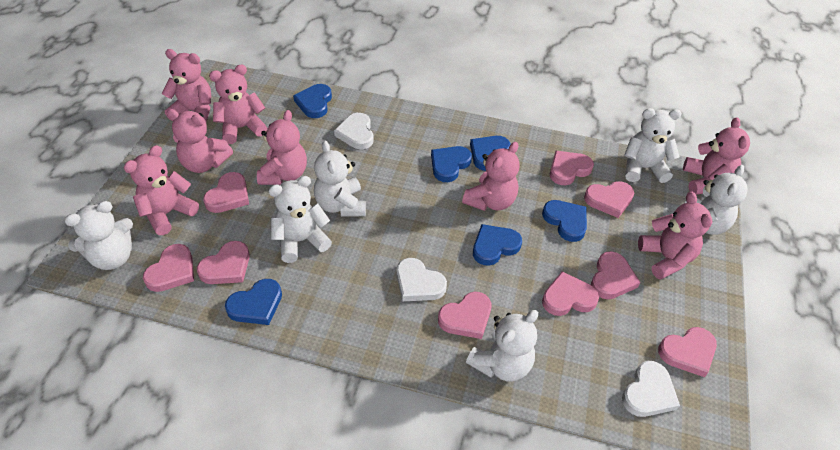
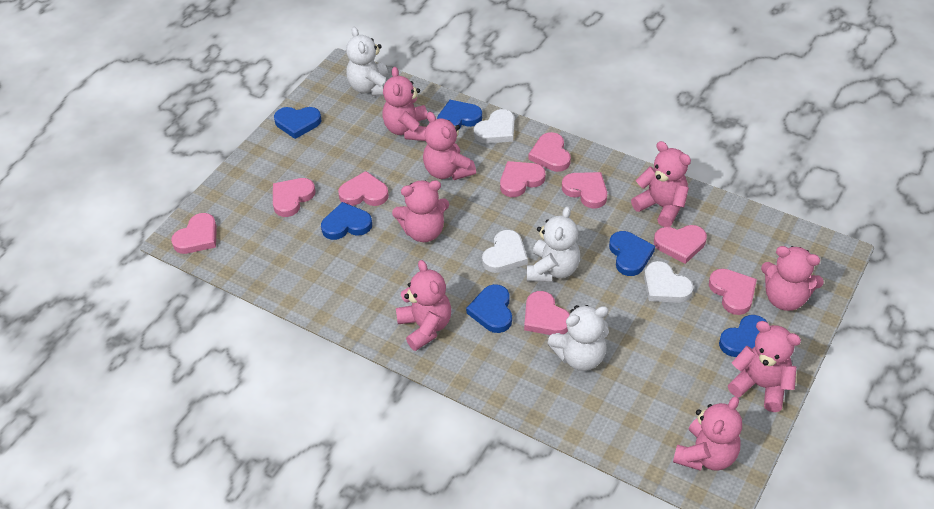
white teddy bear: 6 -> 3

